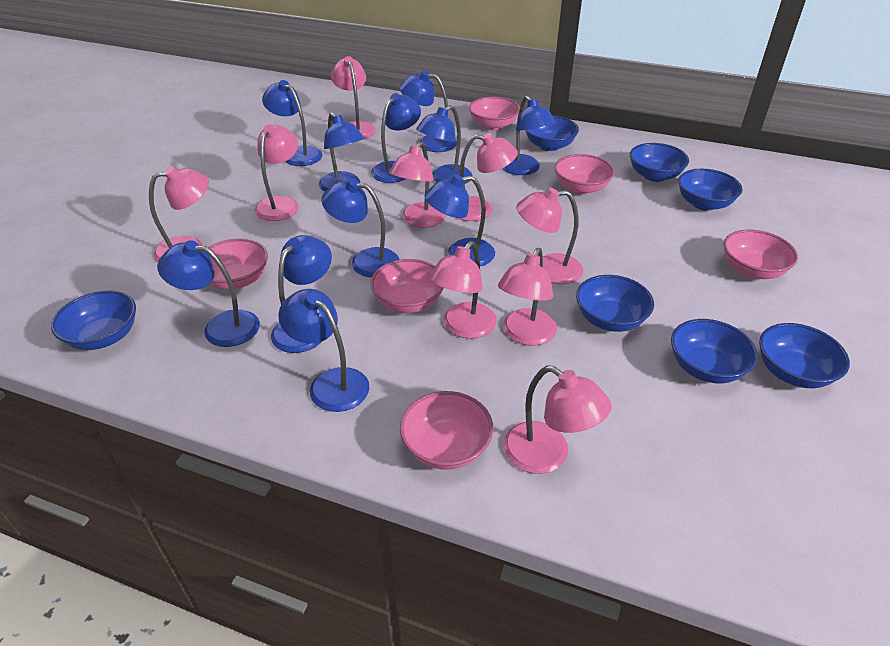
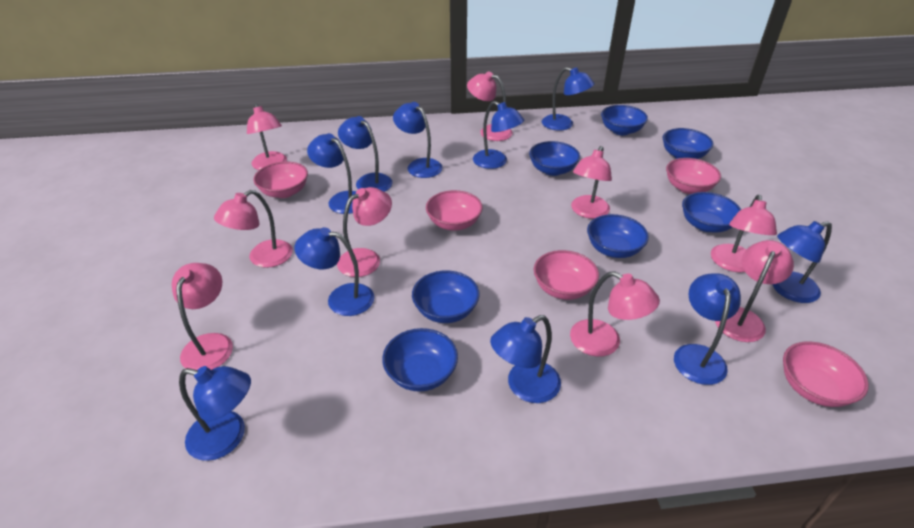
blue lamp: 11 -> 10
pink bowl: 6 -> 5

